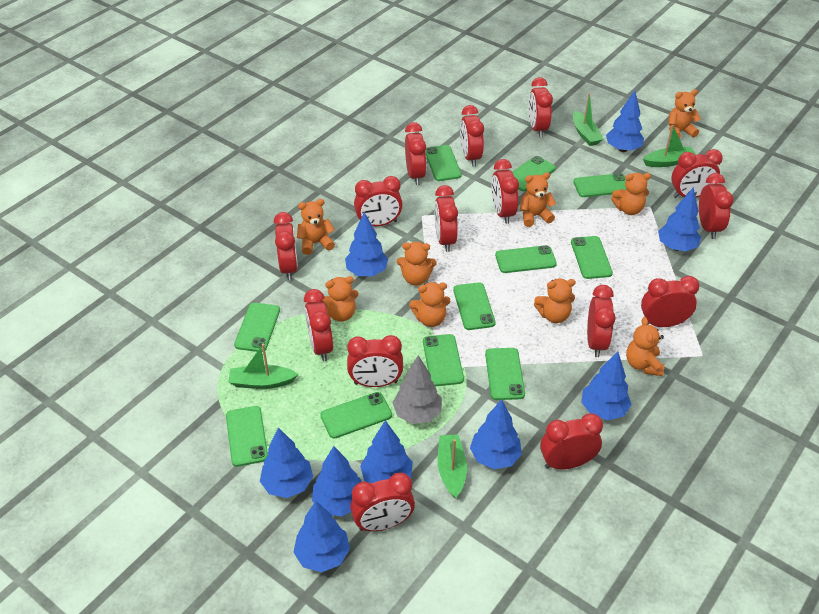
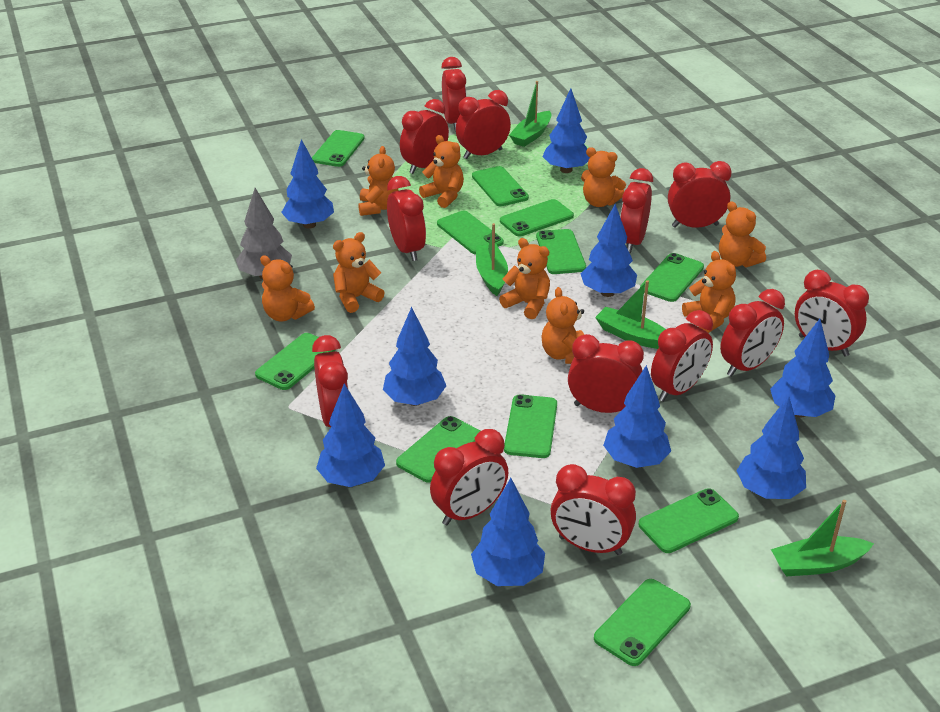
red clock: 15 -> 13

